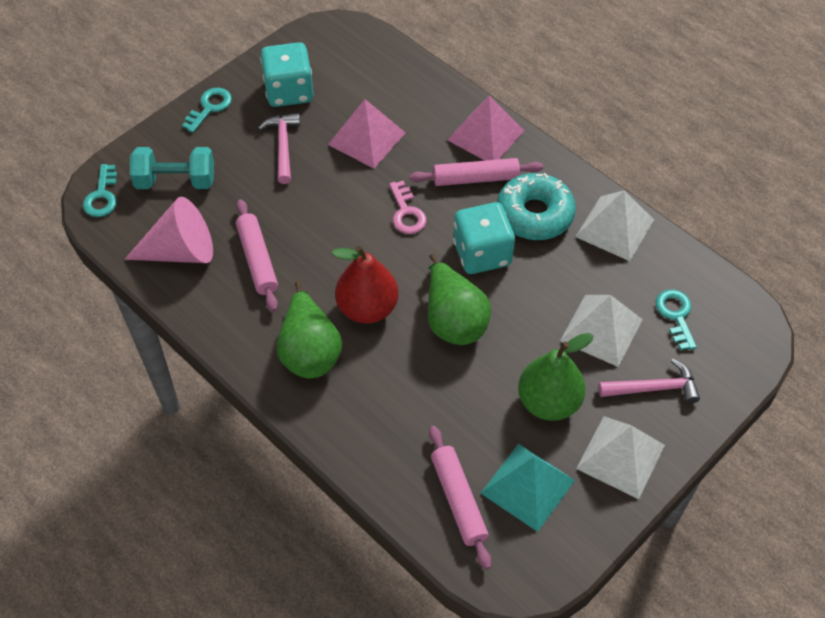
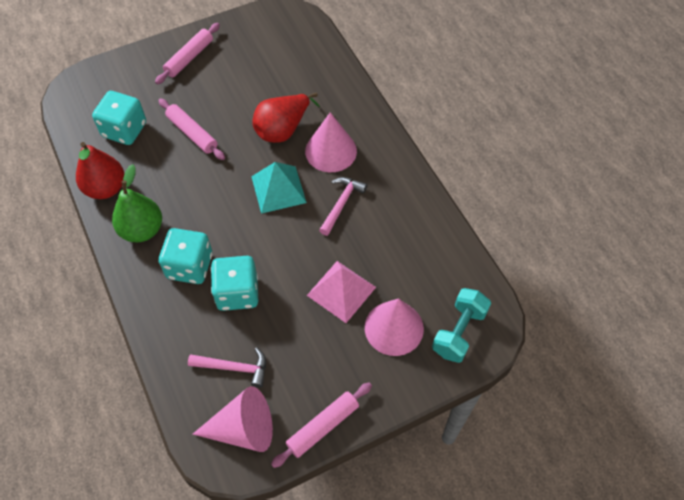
green pear: 3 -> 1
pink cone: 1 -> 3
pink key: 1 -> 0
pink pyramid: 2 -> 1
red pear: 1 -> 2
turquoise dice: 2 -> 3
turquoise donut: 1 -> 0
turquoise key: 3 -> 0
white pyramid: 3 -> 0

